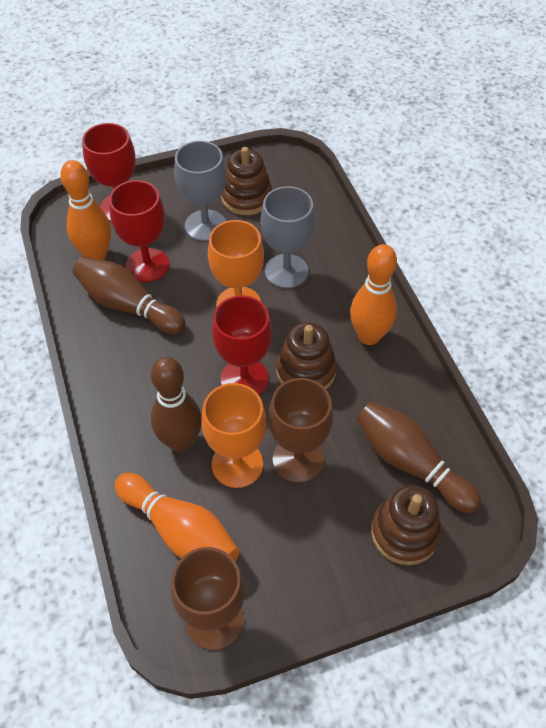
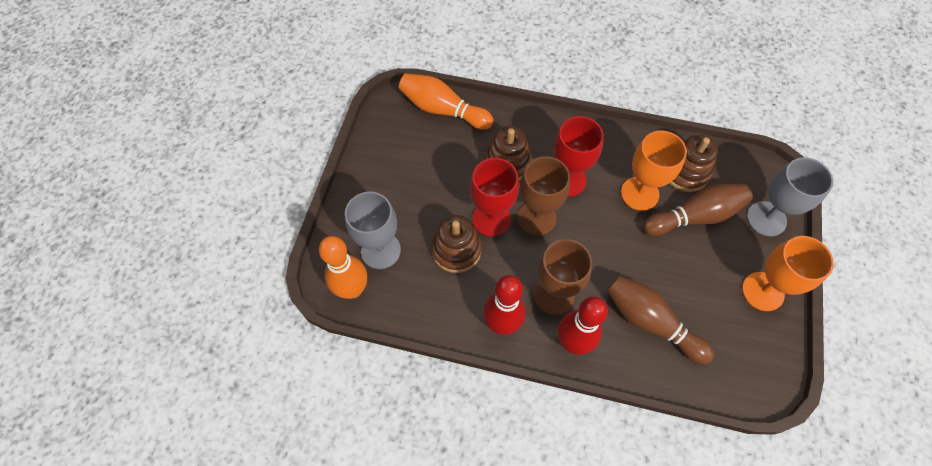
brown bowling pin: 3 -> 2
orange bowling pin: 3 -> 2
red bowling pin: 0 -> 2
red goblet: 3 -> 2

